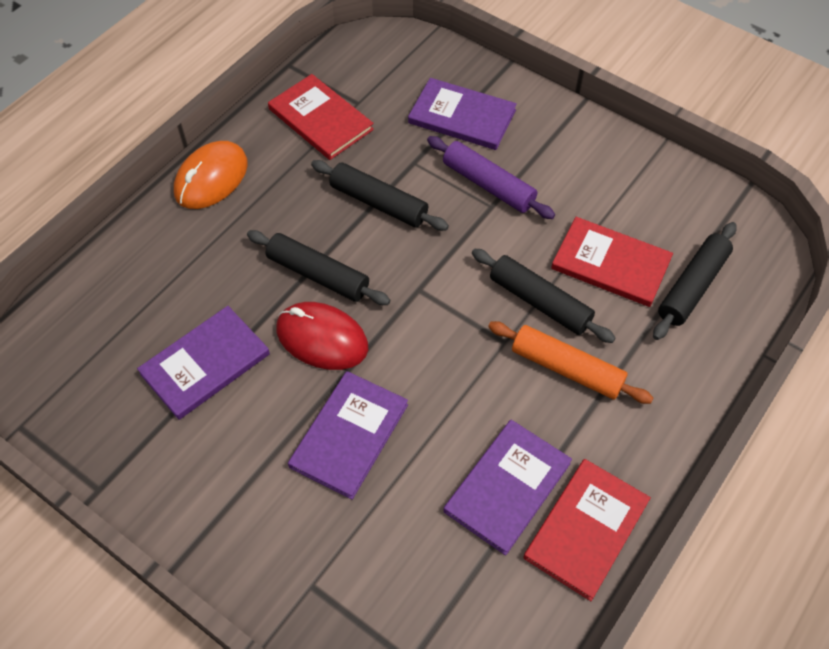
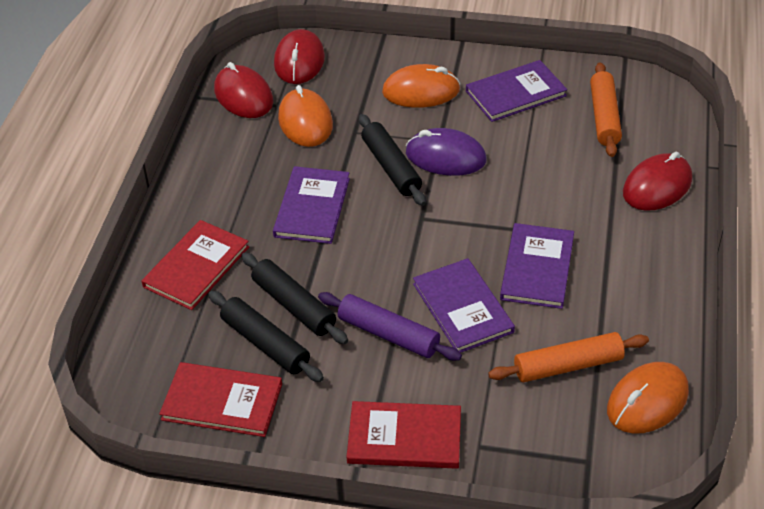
black rolling pin: 4 -> 3
orange mouse: 1 -> 3
orange rolling pin: 1 -> 2
purple mouse: 0 -> 1
red mouse: 1 -> 3

